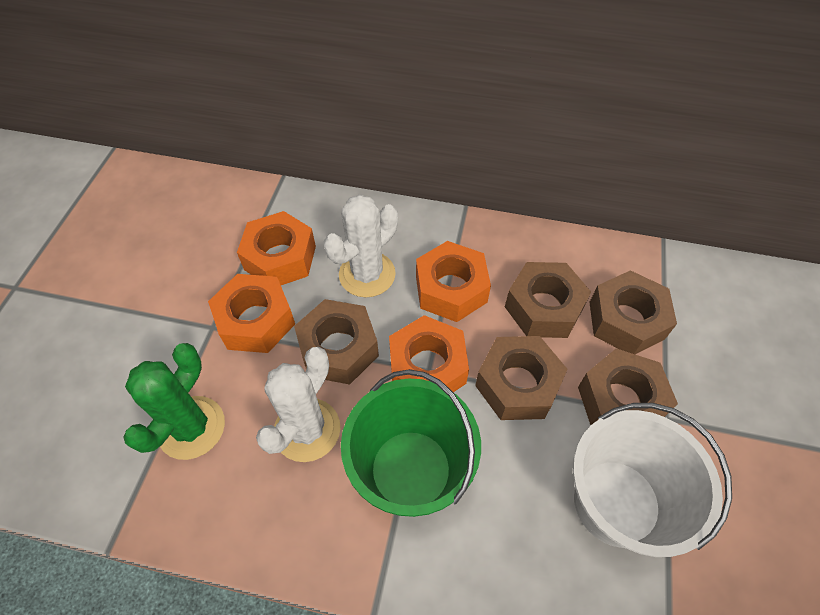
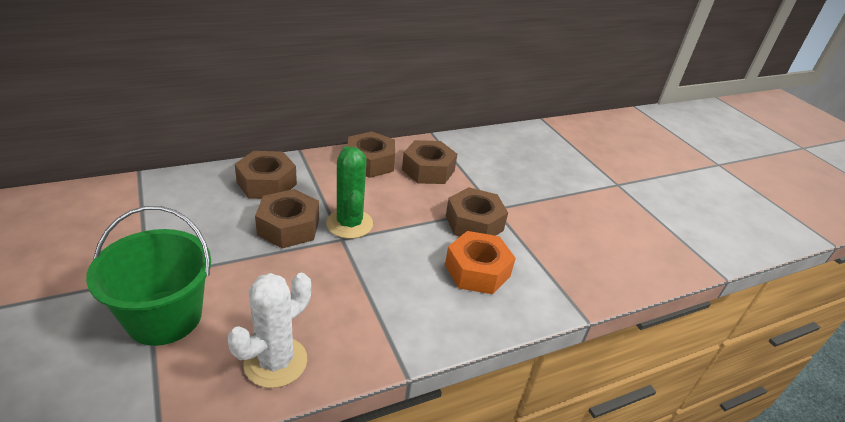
orange nut: 4 -> 1
white bucket: 1 -> 0
white cactus: 2 -> 1

